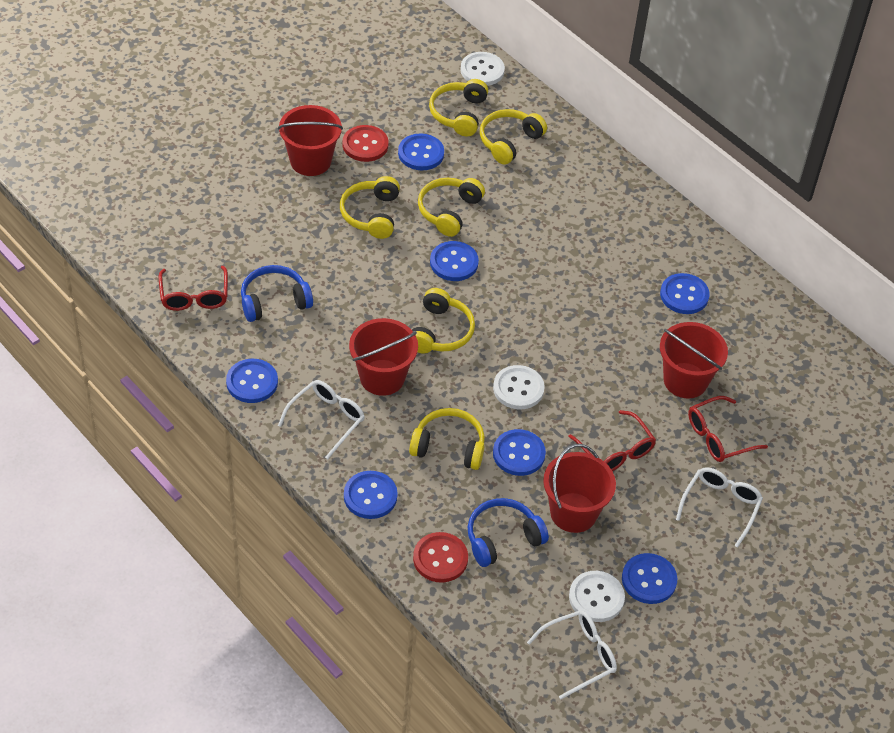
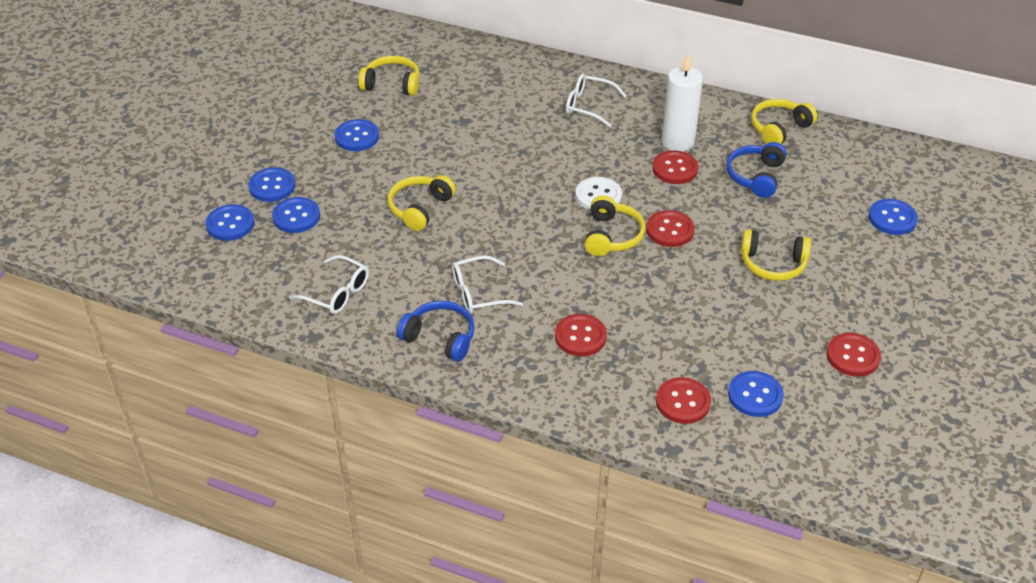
blue button: 7 -> 6
red bucket: 4 -> 0
red button: 2 -> 5
red glasses: 3 -> 0
white button: 3 -> 1
white candle: 0 -> 1
yellow headphones: 6 -> 5

